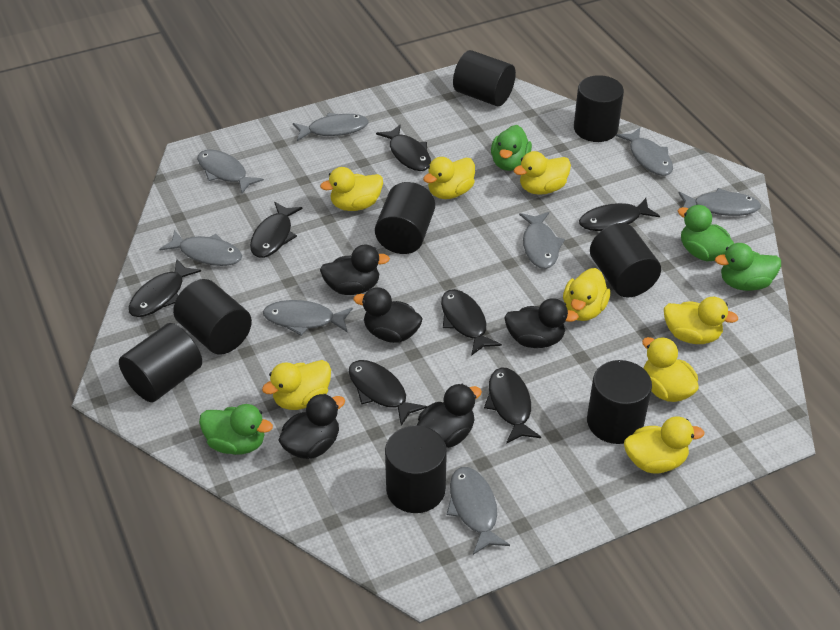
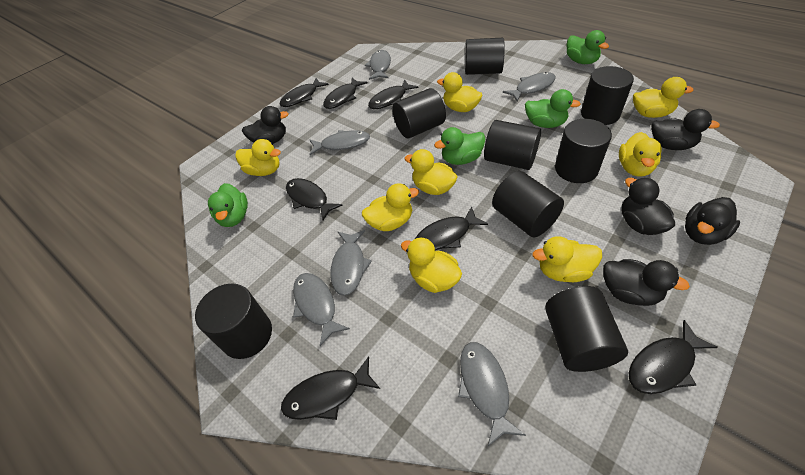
grey fish: 8 -> 6

